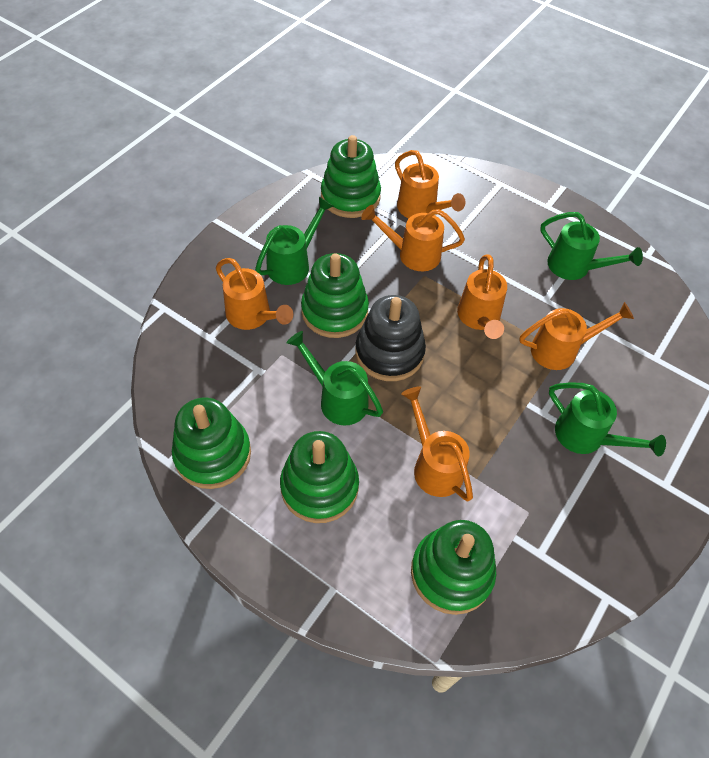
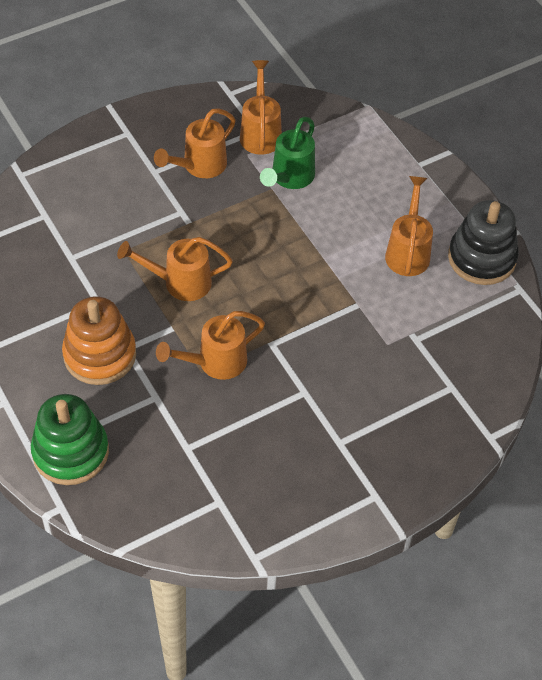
green stacking toy: 5 -> 1
green watering can: 4 -> 1
orange stacking toy: 0 -> 1
orange watering can: 6 -> 5

